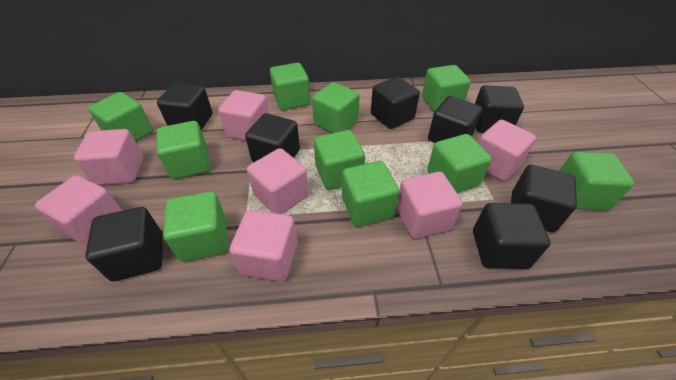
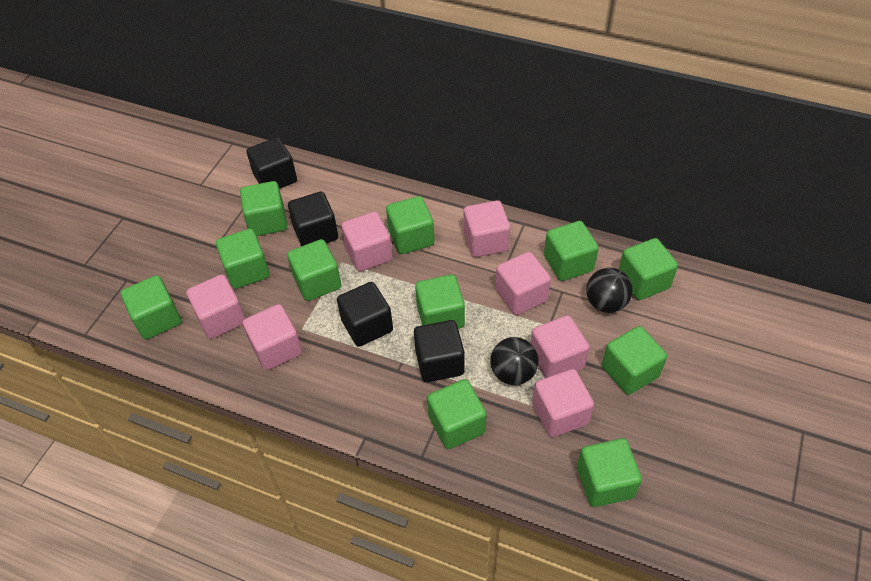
black ball: 0 -> 2
black cube: 8 -> 4
green cube: 10 -> 11

